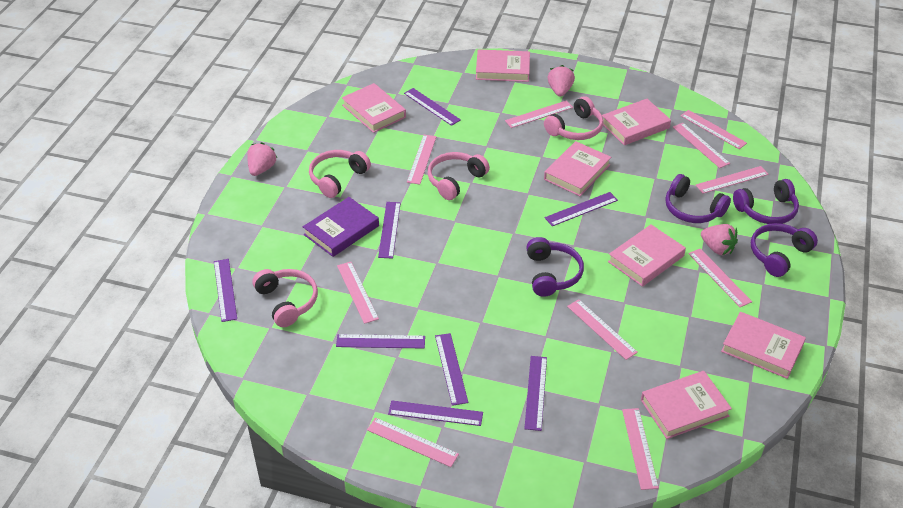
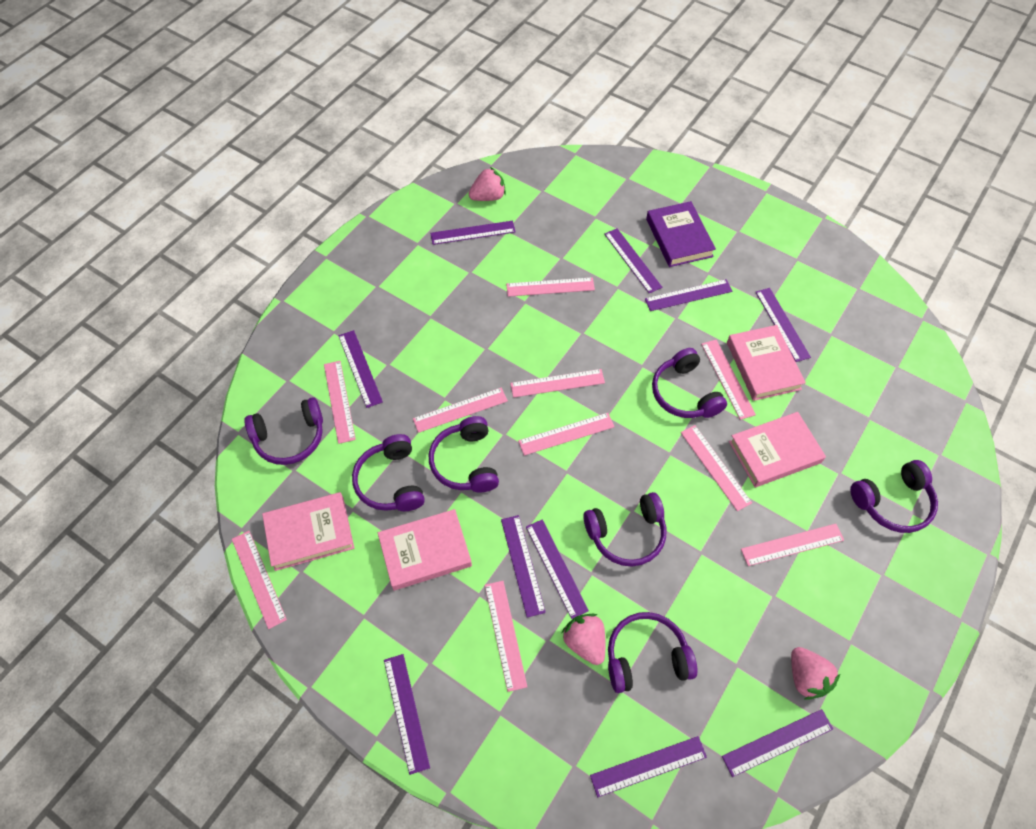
pink book: 7 -> 4
pink headphones: 4 -> 0
purple headphones: 4 -> 7
purple ruler: 8 -> 10

